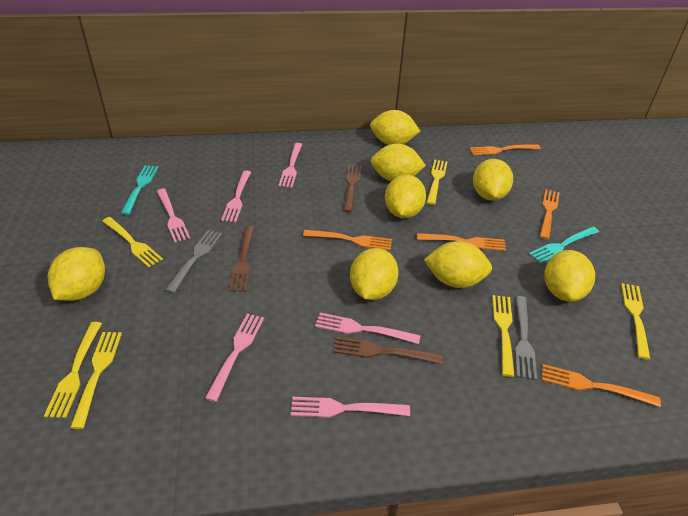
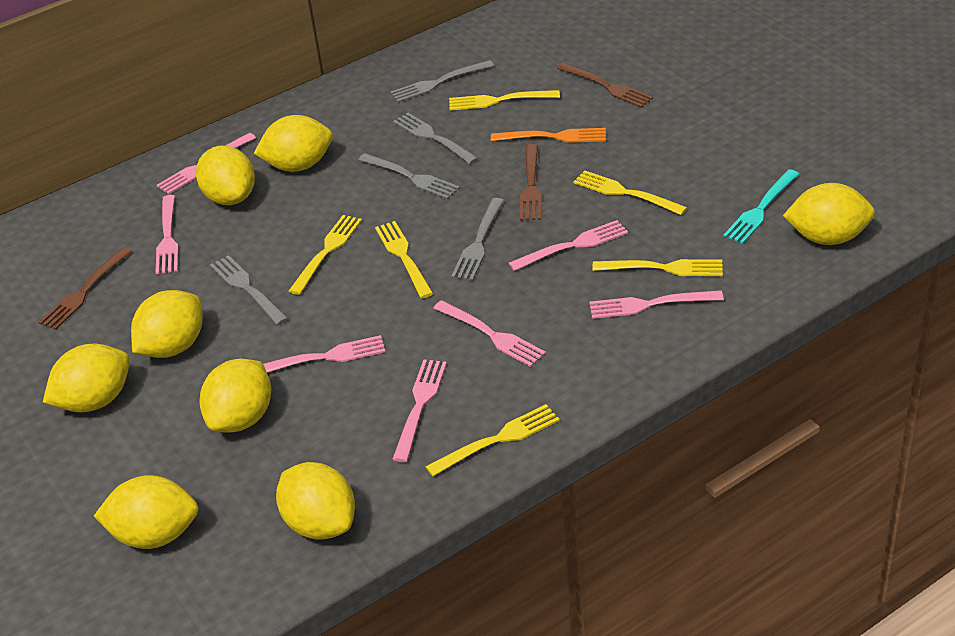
grey fork: 2 -> 5
orange fork: 5 -> 1
pink fork: 6 -> 7
turquoise fork: 2 -> 1

